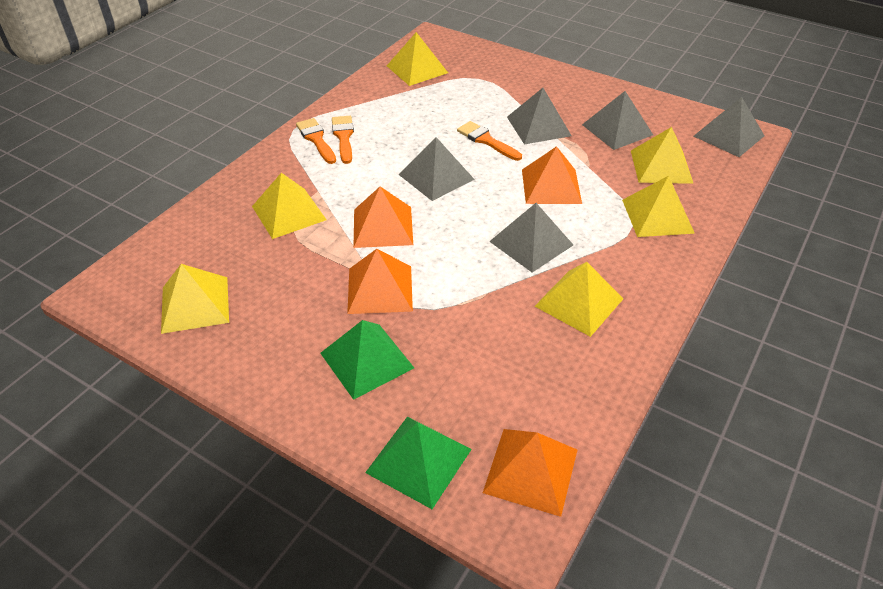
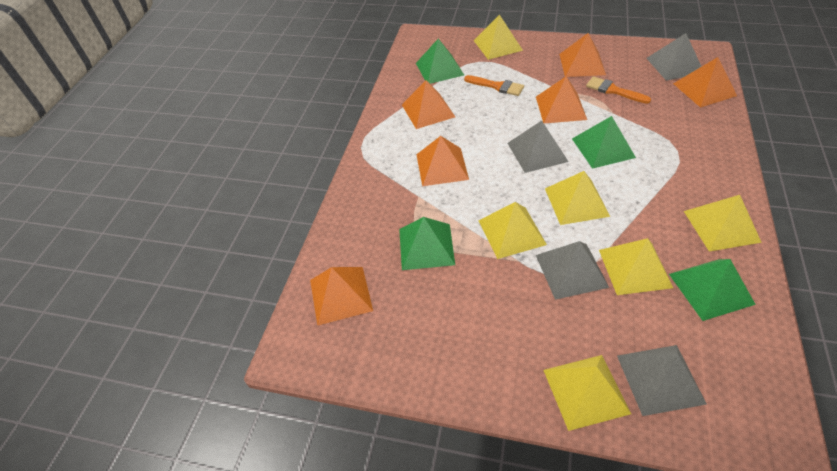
green pyramid: 2 -> 4
grey pyramid: 5 -> 4
orange brush: 3 -> 2
orange pyramid: 4 -> 6

